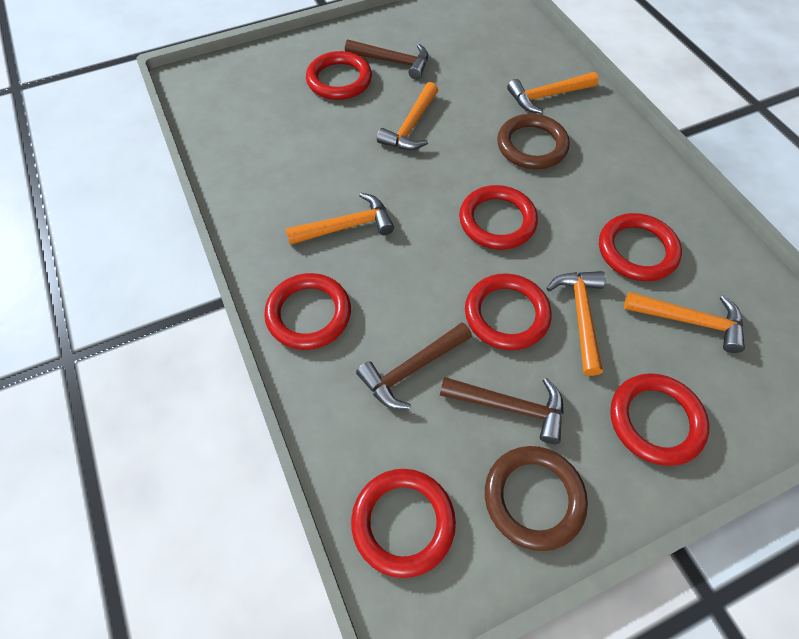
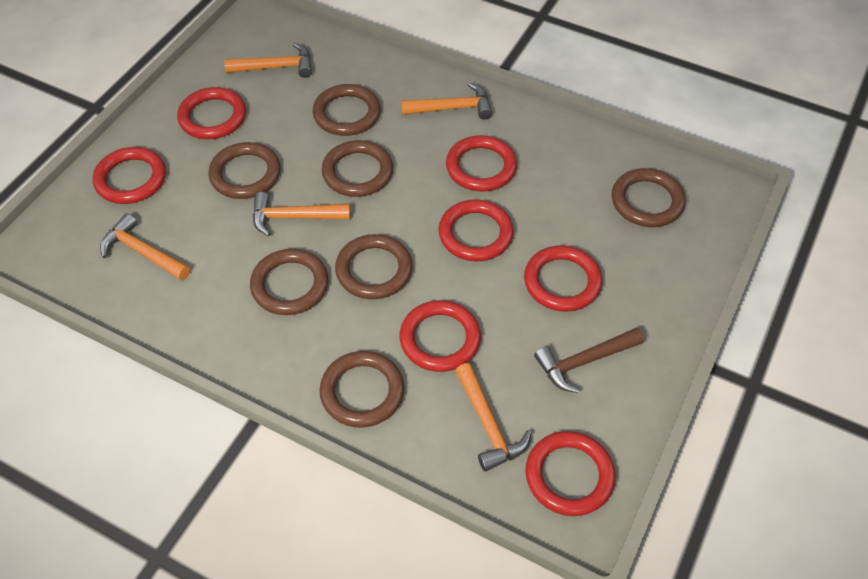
brown hammer: 3 -> 1
brown ring: 2 -> 7

